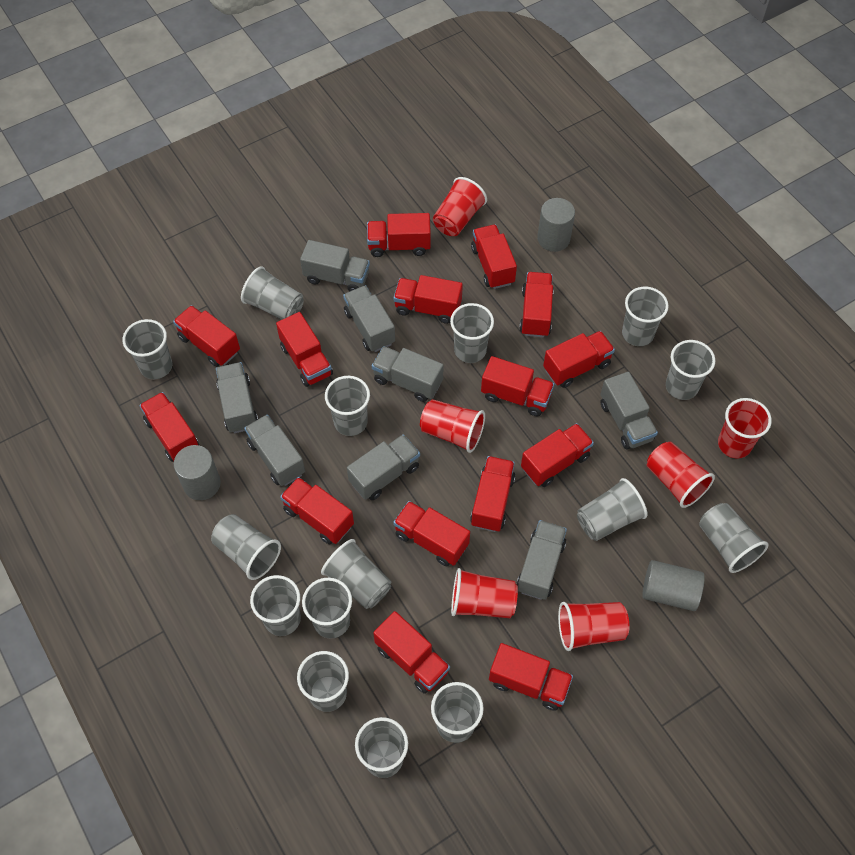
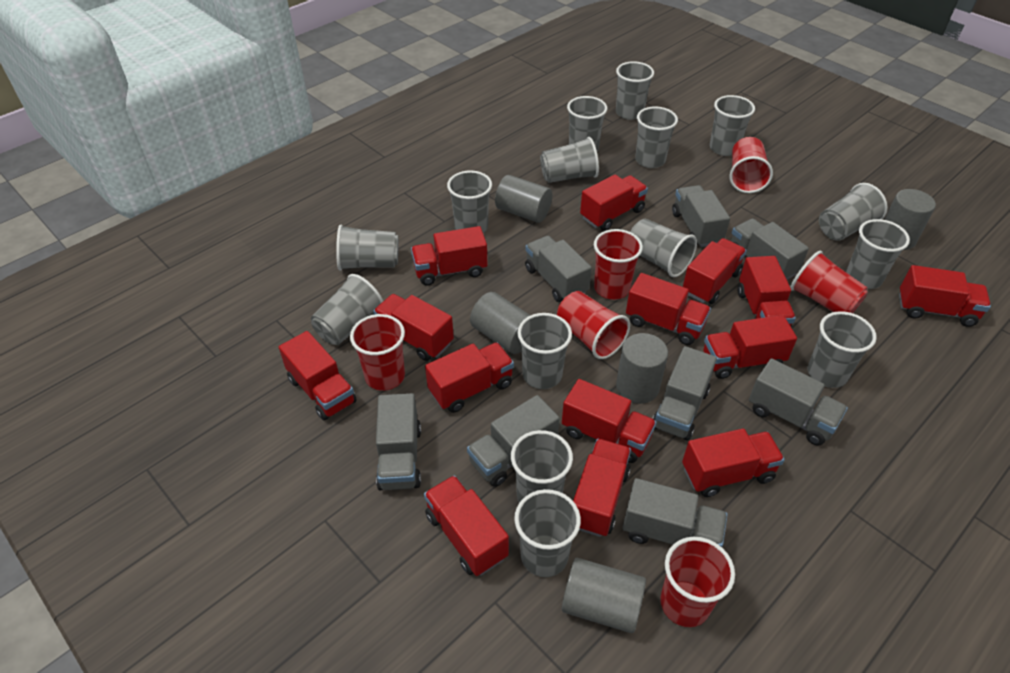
grey cylinder: 3 -> 5
red truck: 15 -> 14

